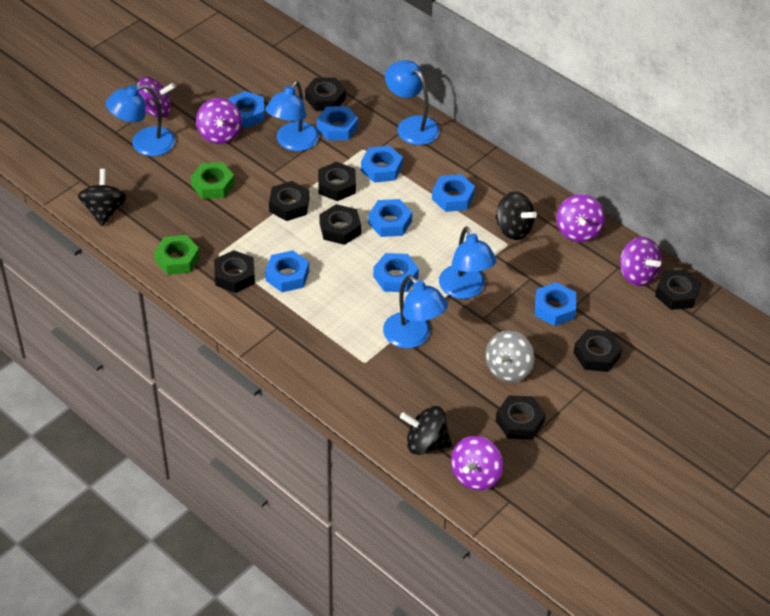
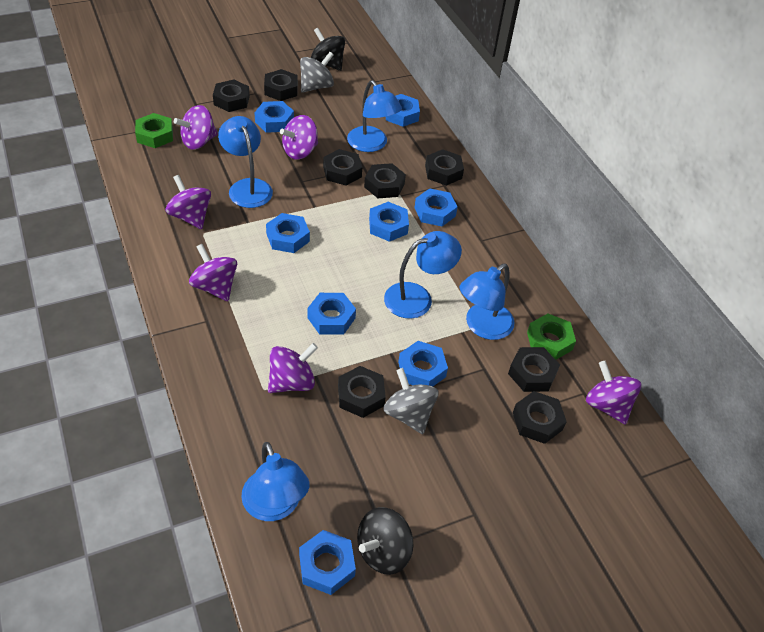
black spinning top: 3 -> 2
grey spinning top: 1 -> 2
purple spinning top: 5 -> 6

